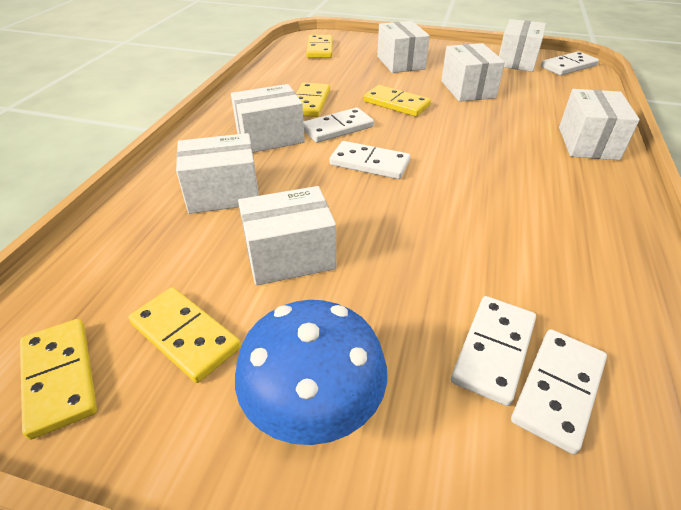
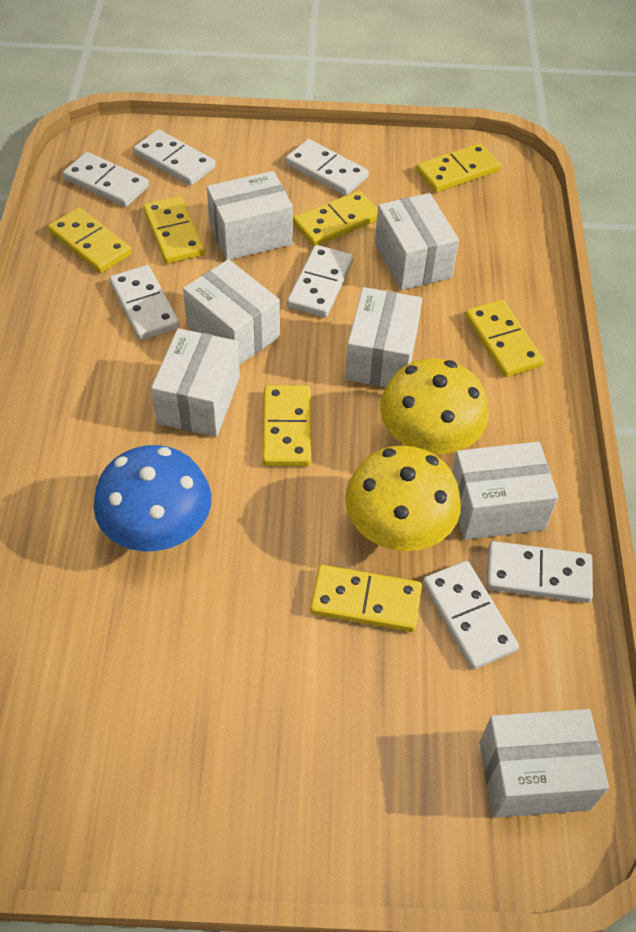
white domino: 5 -> 7
yellow domino: 5 -> 7
yellow mushroom: 0 -> 2

